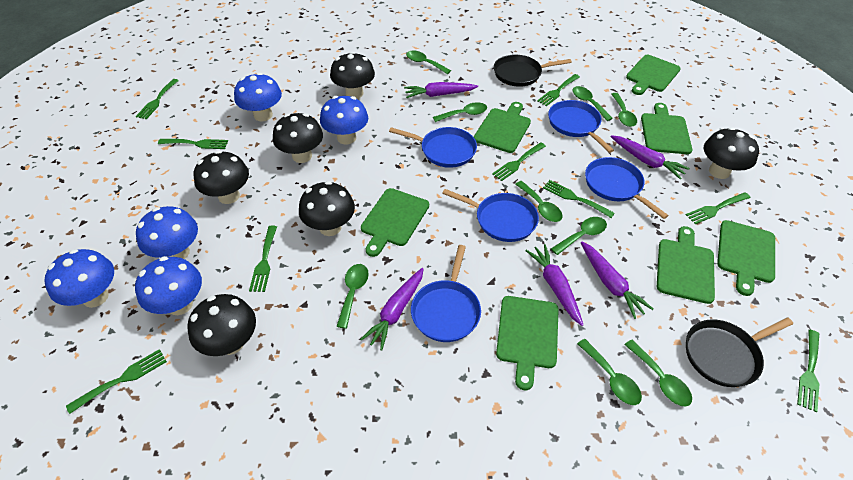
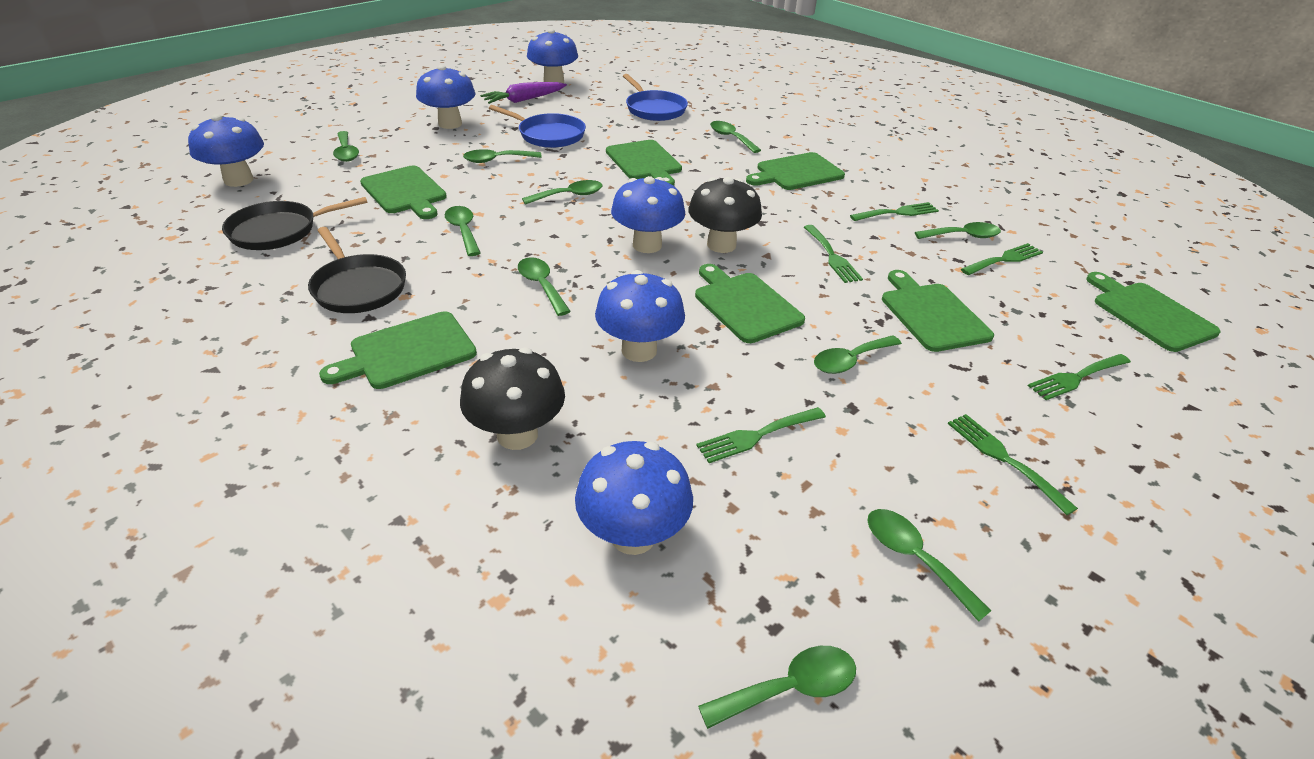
black mushroom: 6 -> 2
blue mushroom: 5 -> 6
blue pan: 5 -> 2
green fork: 9 -> 6
green spoon: 9 -> 10
purple carrot: 5 -> 1

